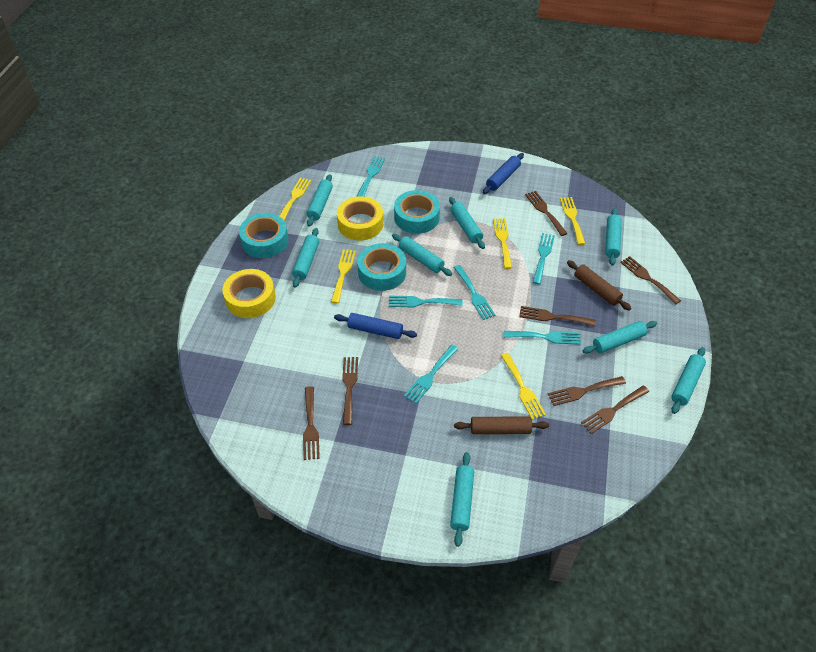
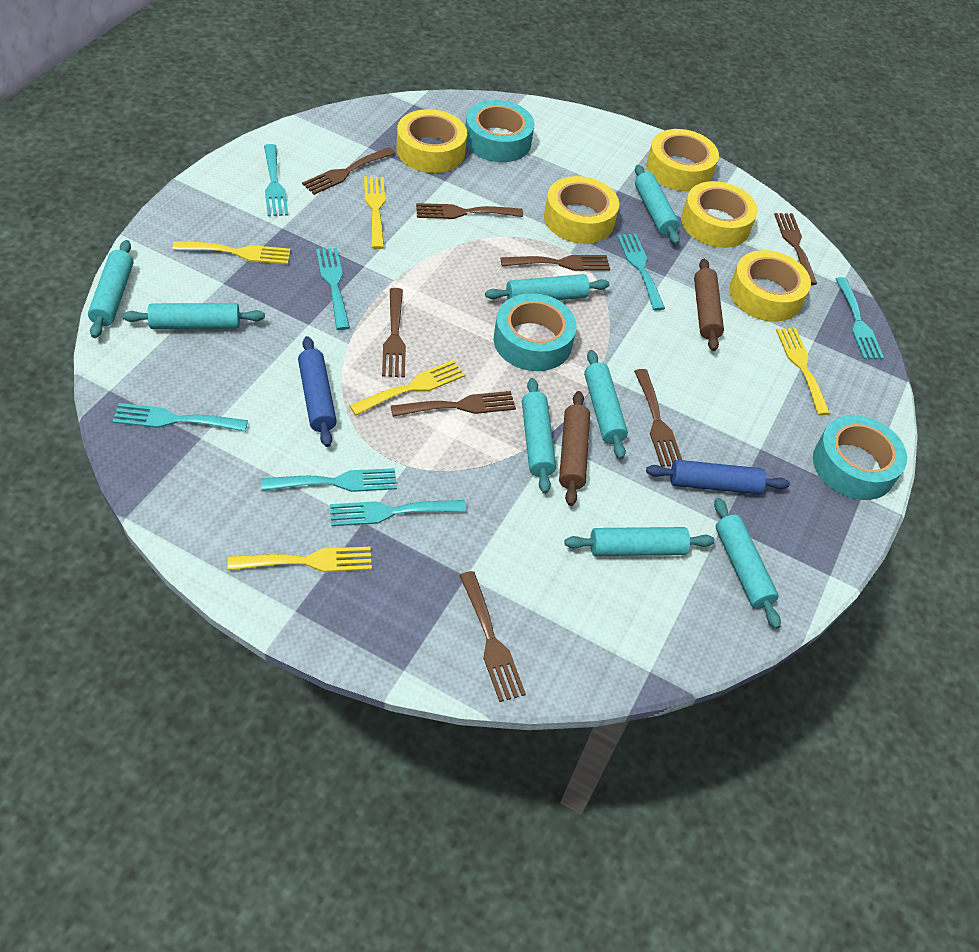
brown fork: 7 -> 8
turquoise fork: 6 -> 7
yellow tape: 2 -> 5

